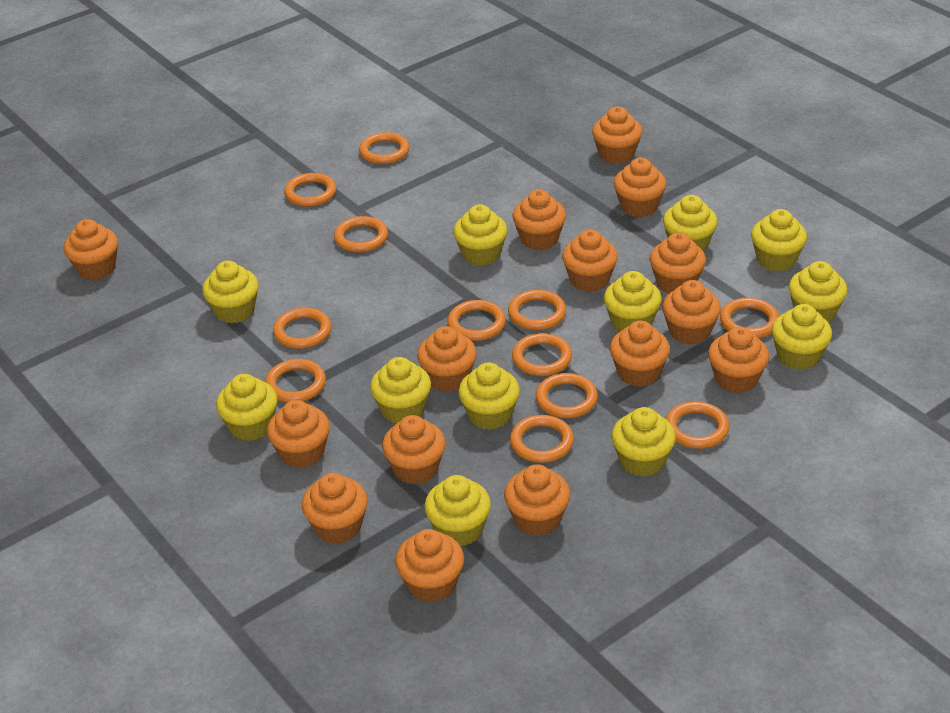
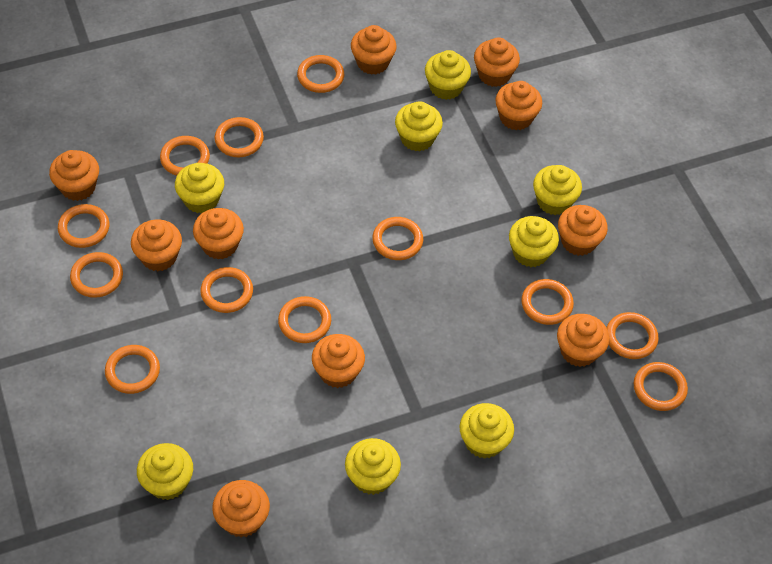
orange cupcake: 15 -> 10
yellow cupcake: 12 -> 8

